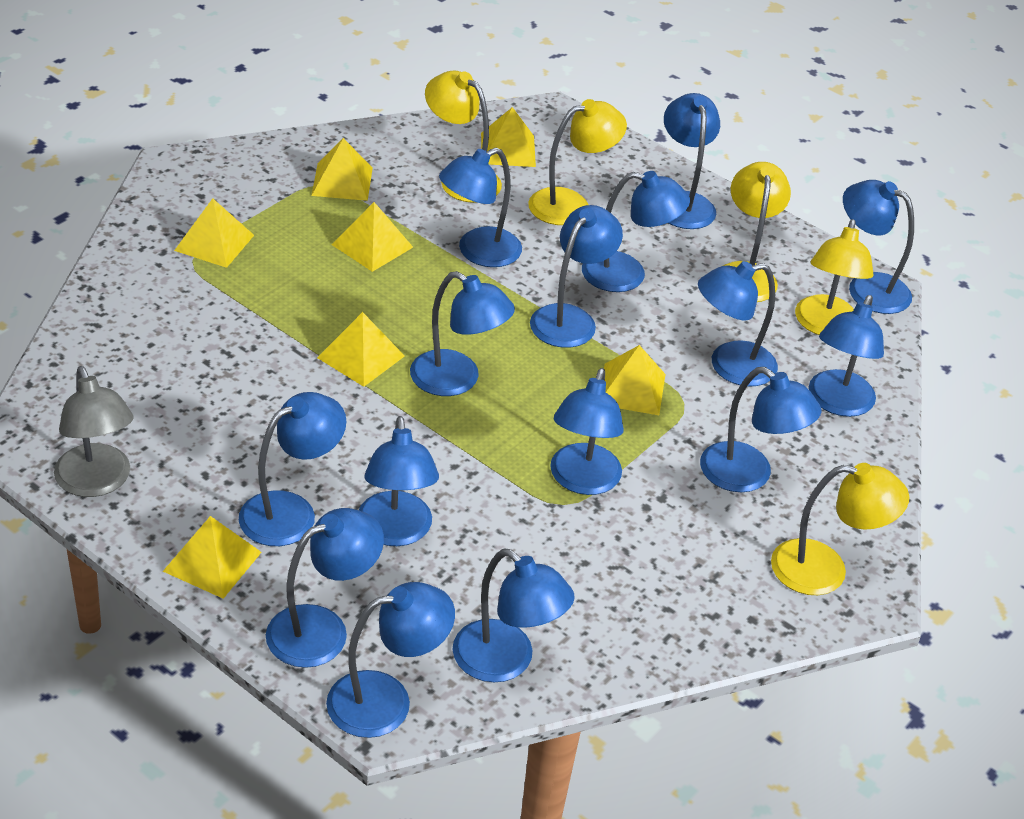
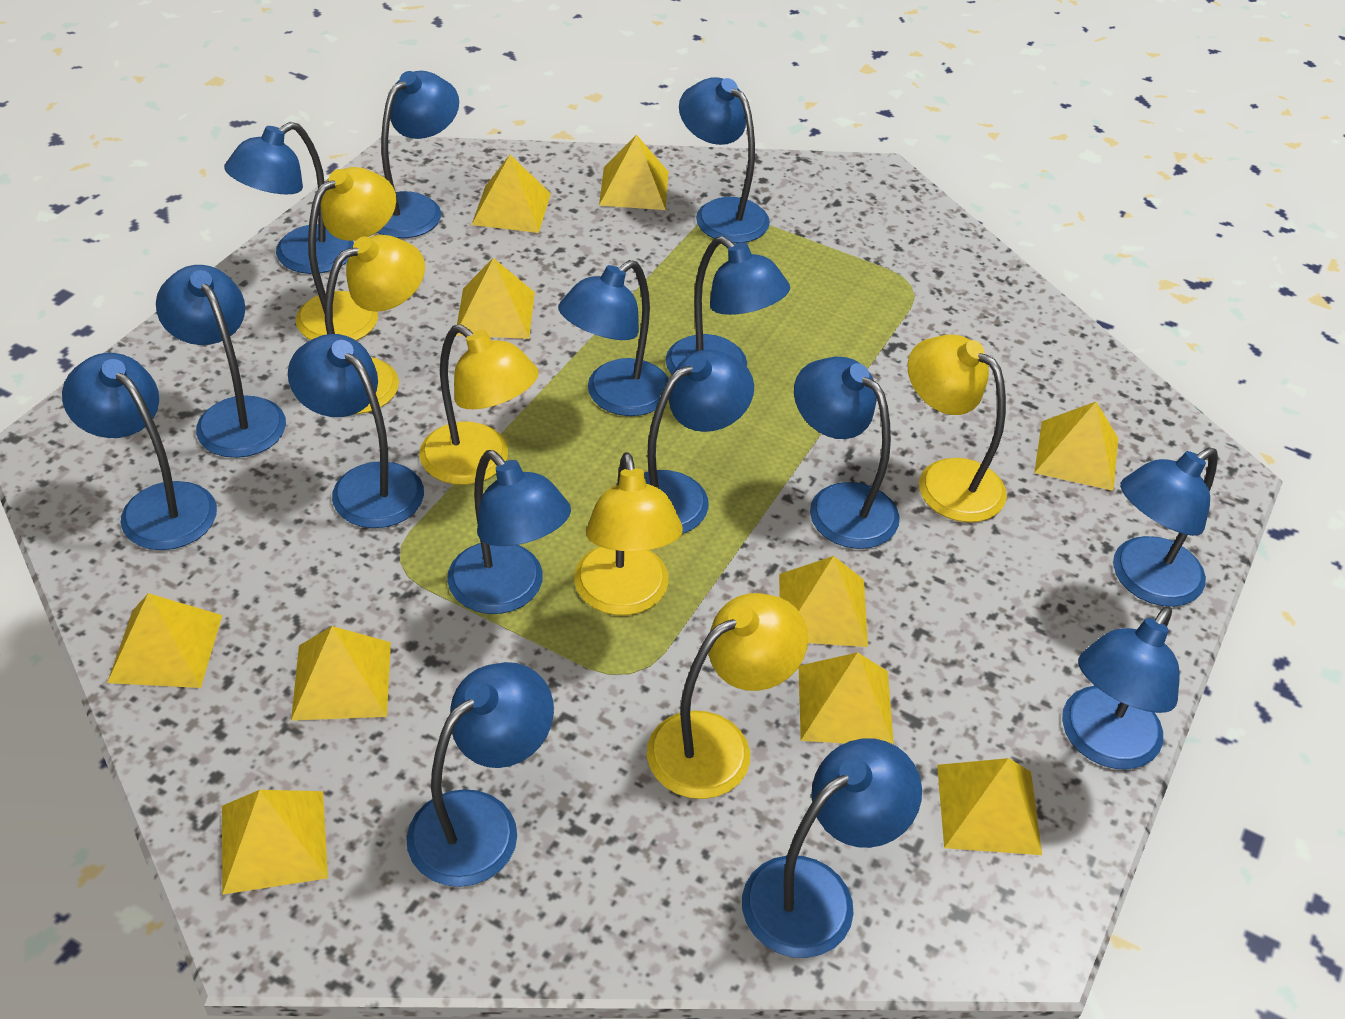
grey lamp: 1 -> 0
yellow lamp: 5 -> 6
yellow pyramid: 7 -> 10

